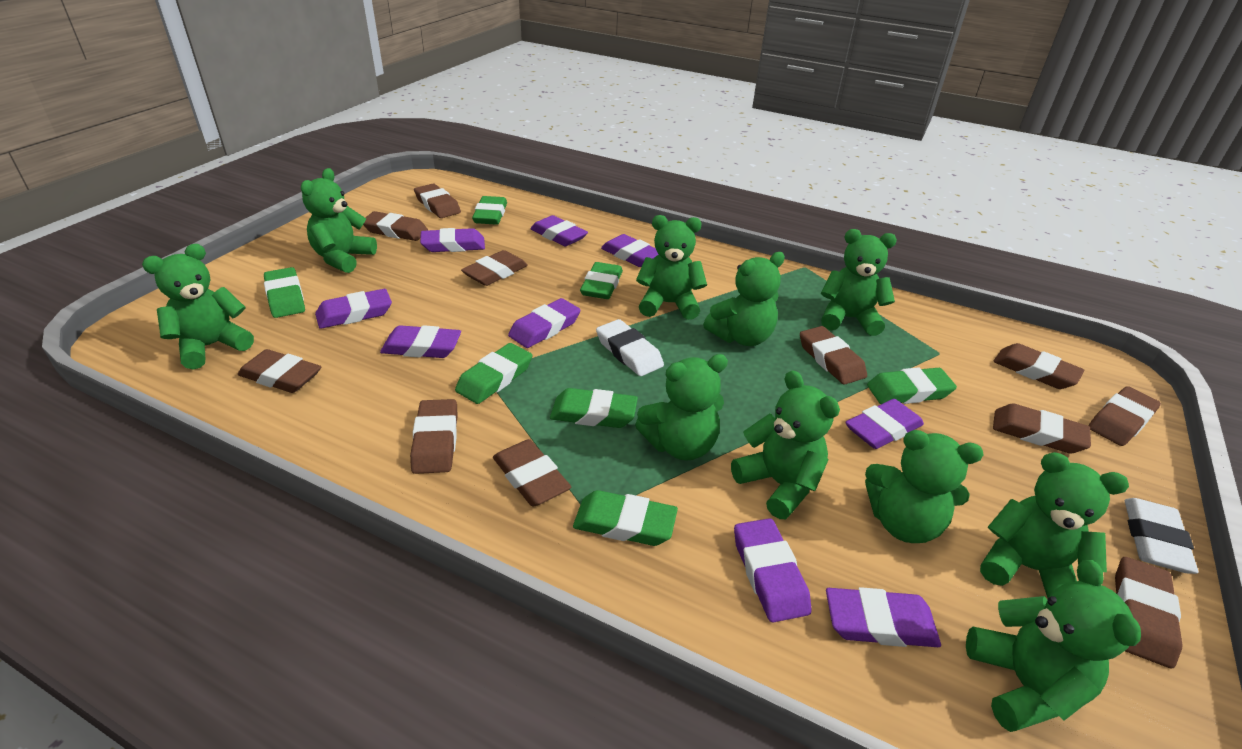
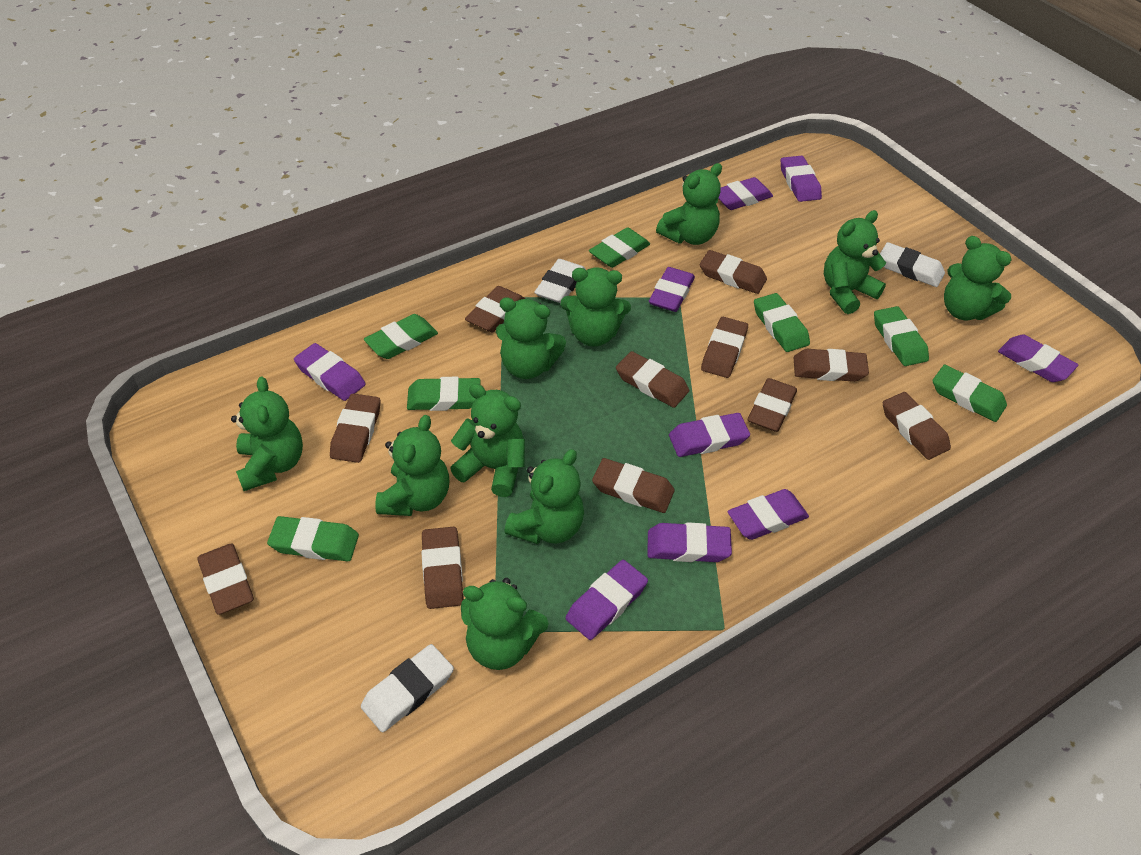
white eraser: 2 -> 3

